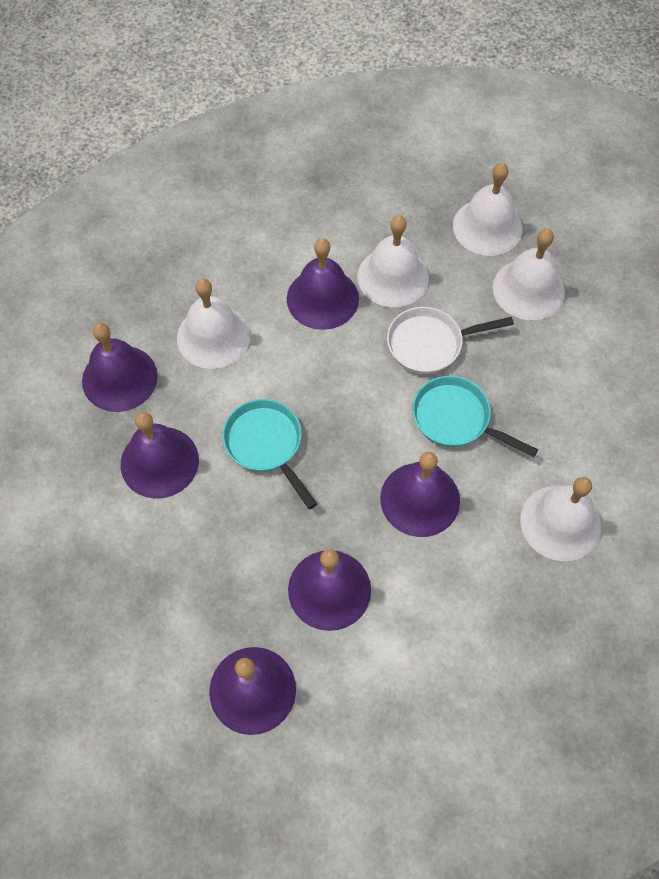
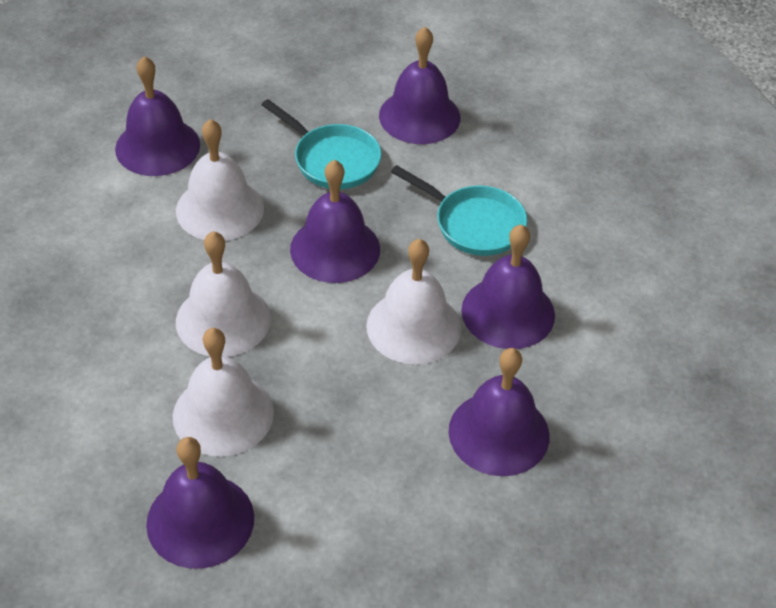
white bell: 5 -> 4
white pan: 1 -> 0

